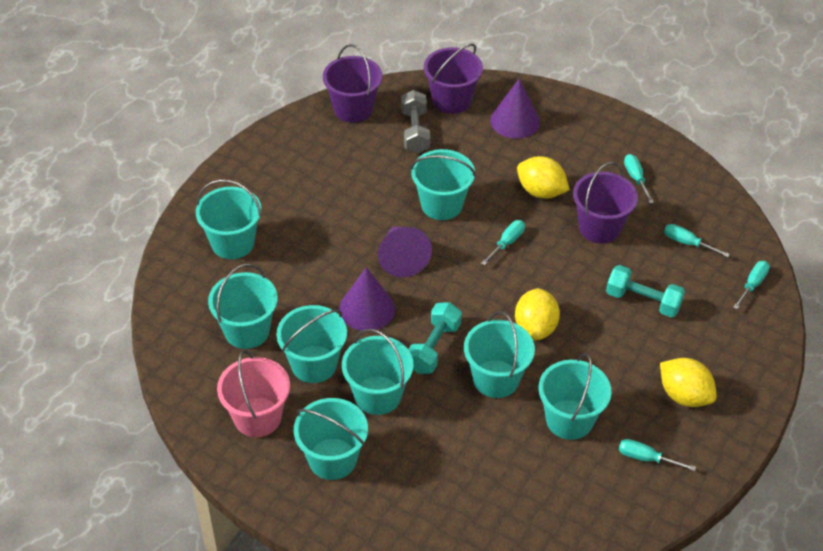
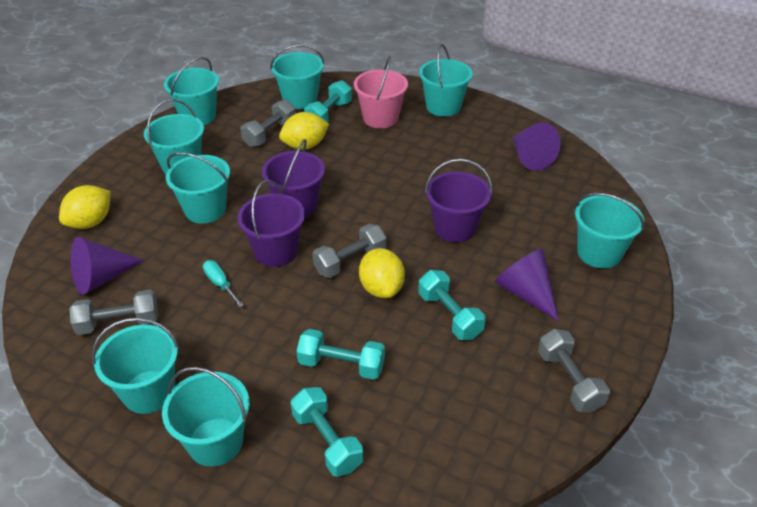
grey dumbbell: 1 -> 4
turquoise dumbbell: 2 -> 4
turquoise screwdriver: 5 -> 1

